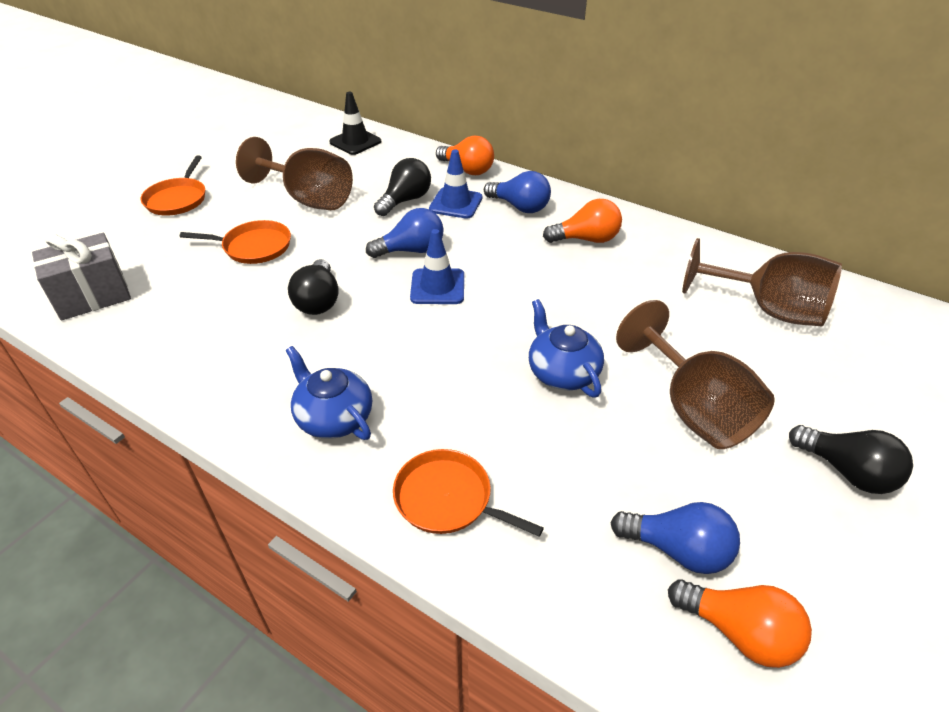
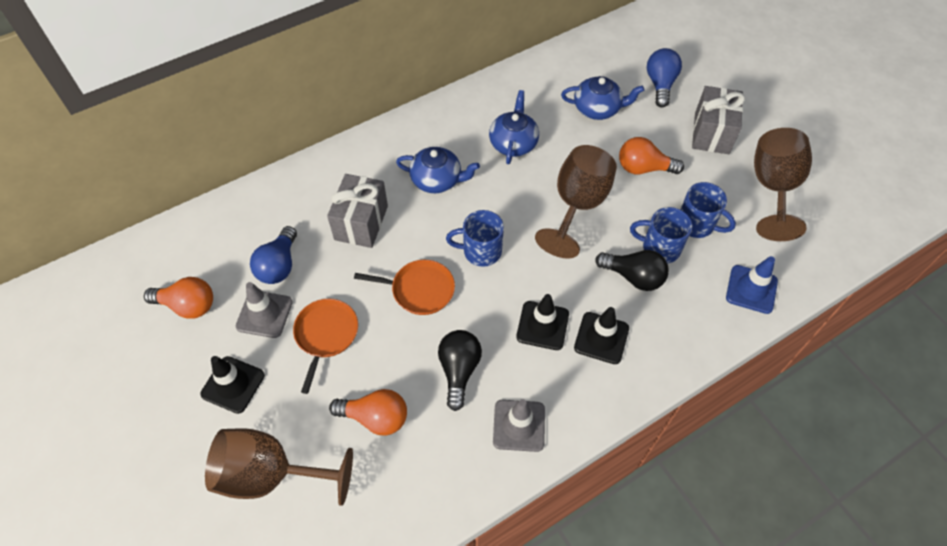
black light bulb: 3 -> 2
black traffic cone: 1 -> 3
blue light bulb: 3 -> 2
blue mug: 0 -> 3
blue teapot: 2 -> 3
blue traffic cone: 2 -> 1
grey gift: 1 -> 2
grey traffic cone: 0 -> 2
orange pan: 3 -> 2

